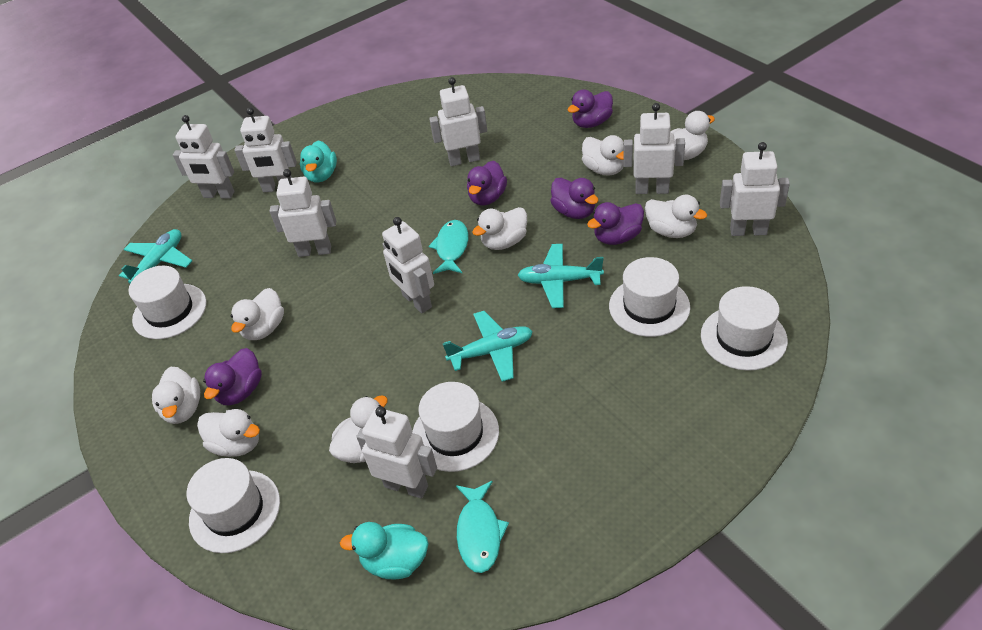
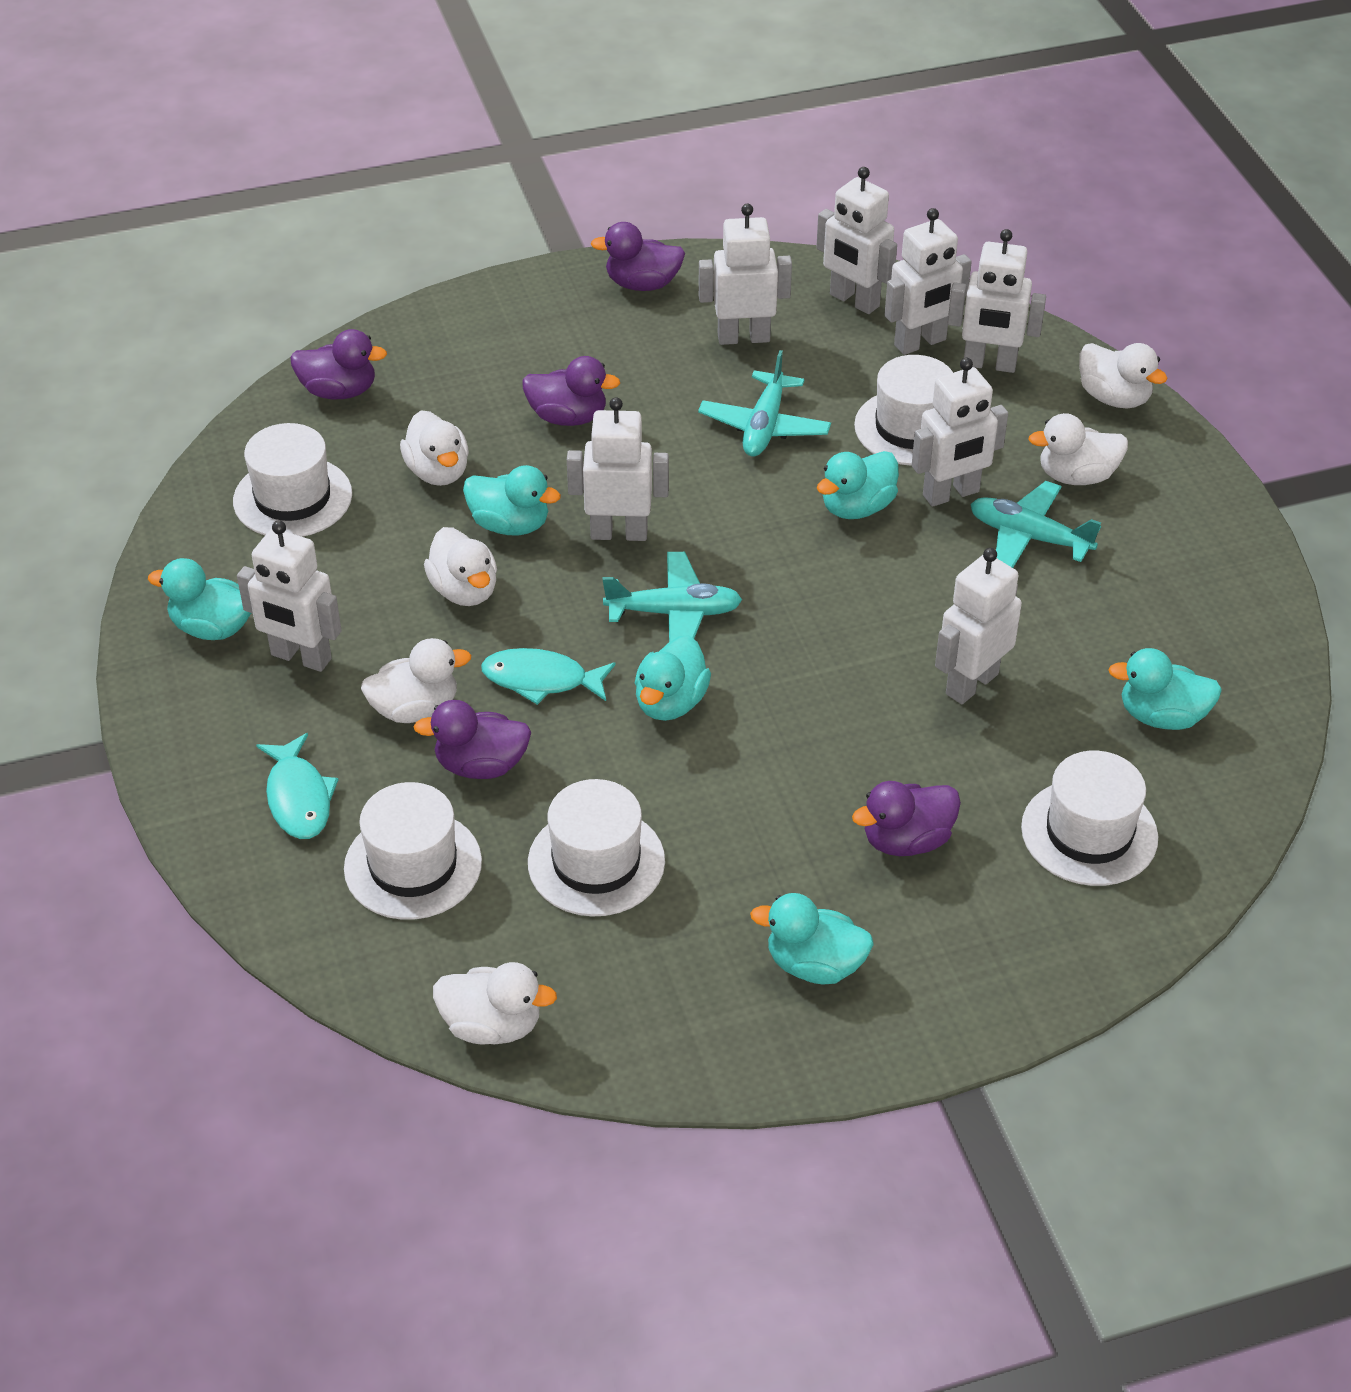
turquoise duck: 2 -> 6
white duck: 8 -> 6

